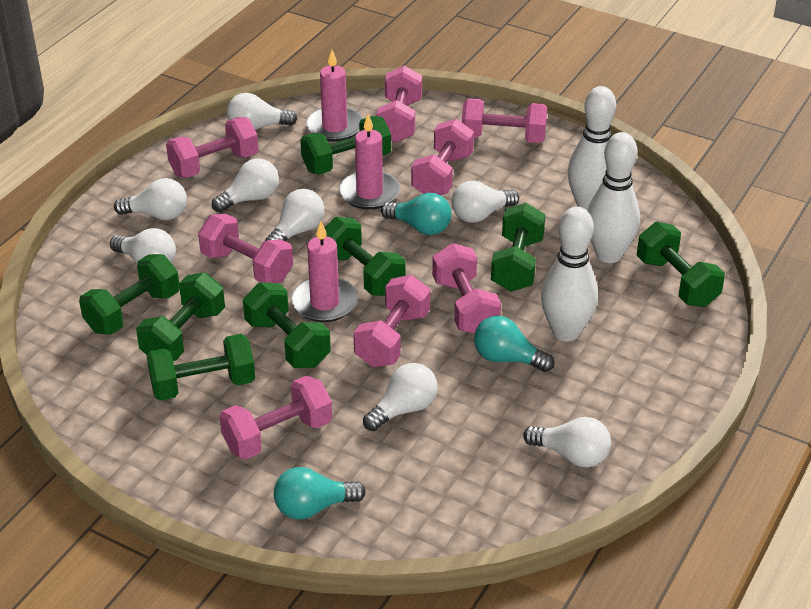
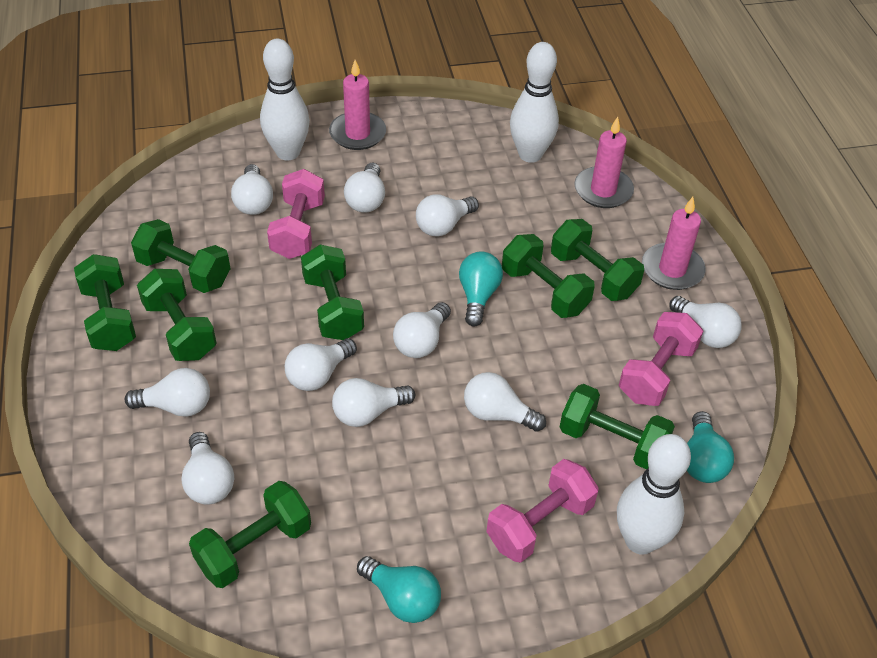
pink dumbbell: 8 -> 3
white light bulb: 8 -> 10

